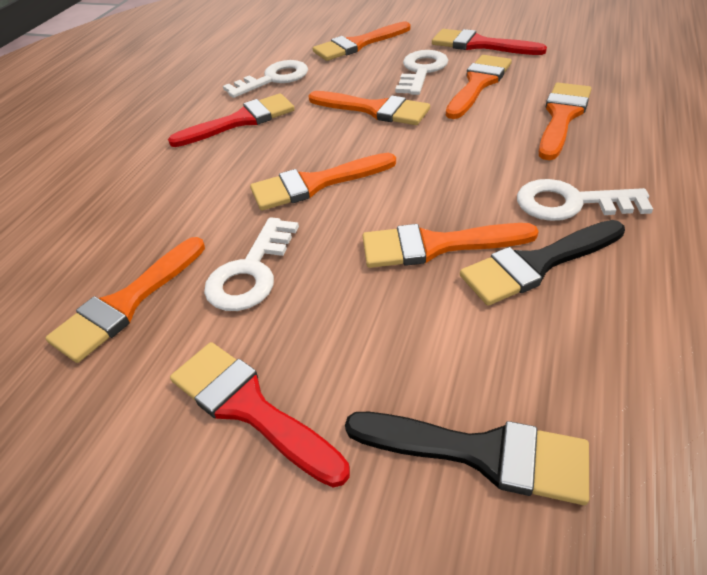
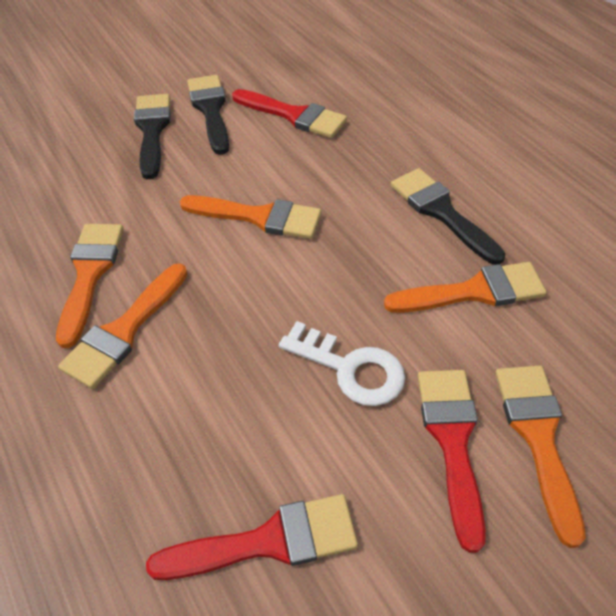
black brush: 2 -> 3
orange brush: 7 -> 5
white key: 4 -> 1

